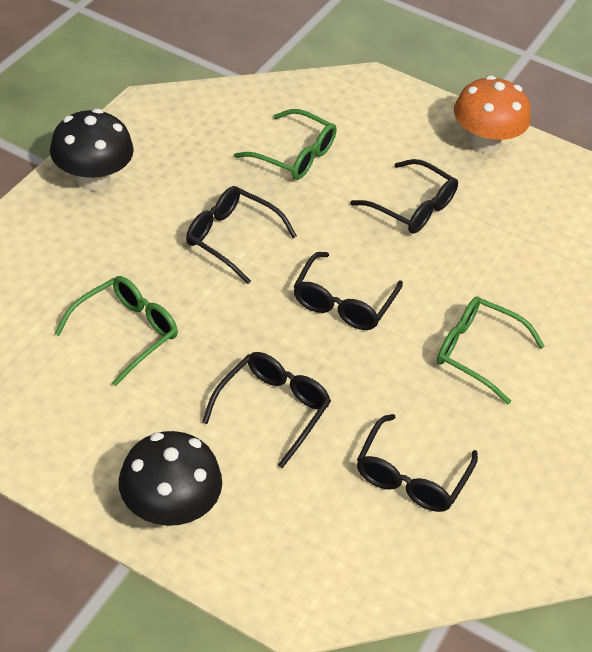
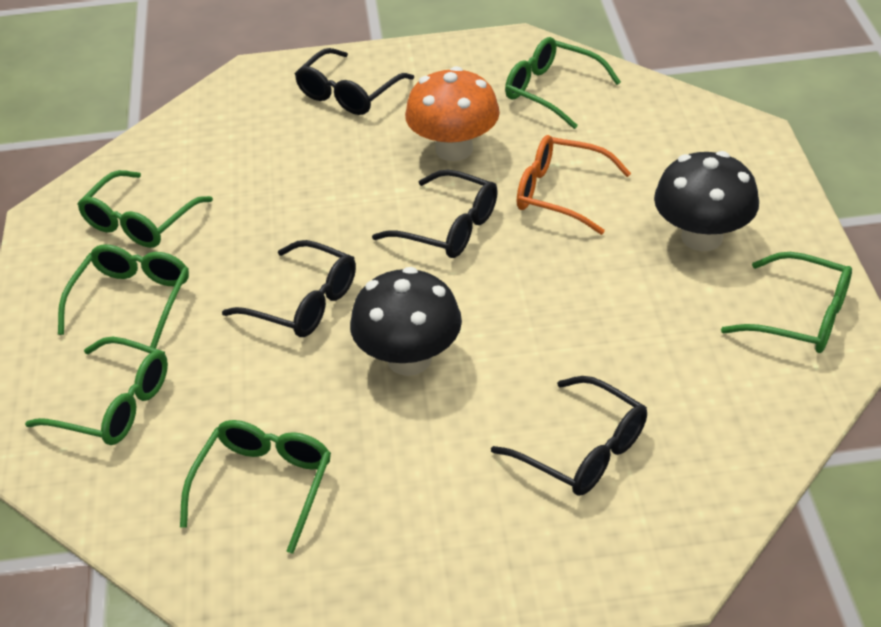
black glasses: 5 -> 4
green glasses: 3 -> 6
orange glasses: 0 -> 1

